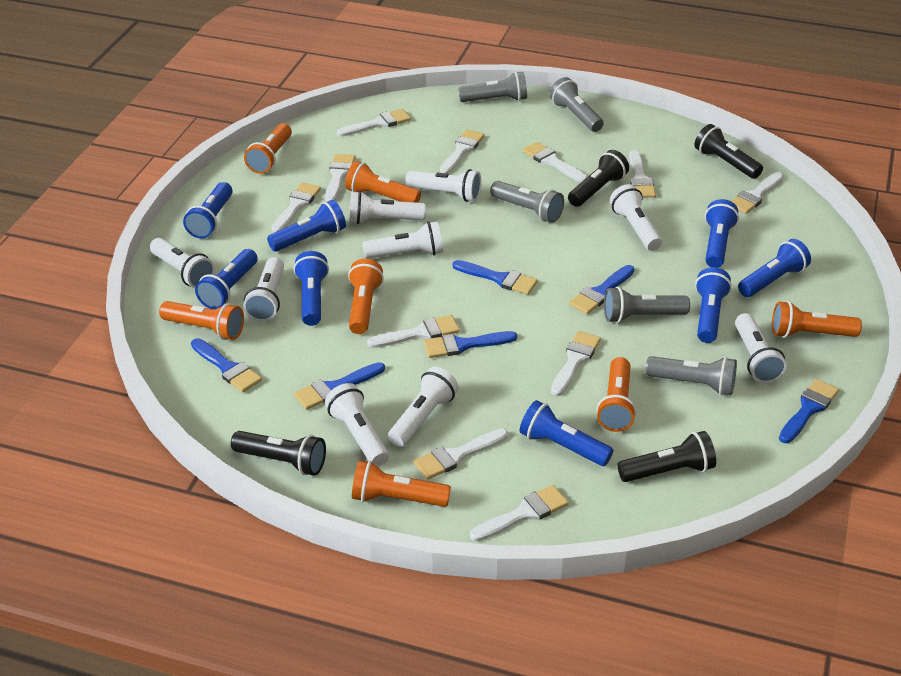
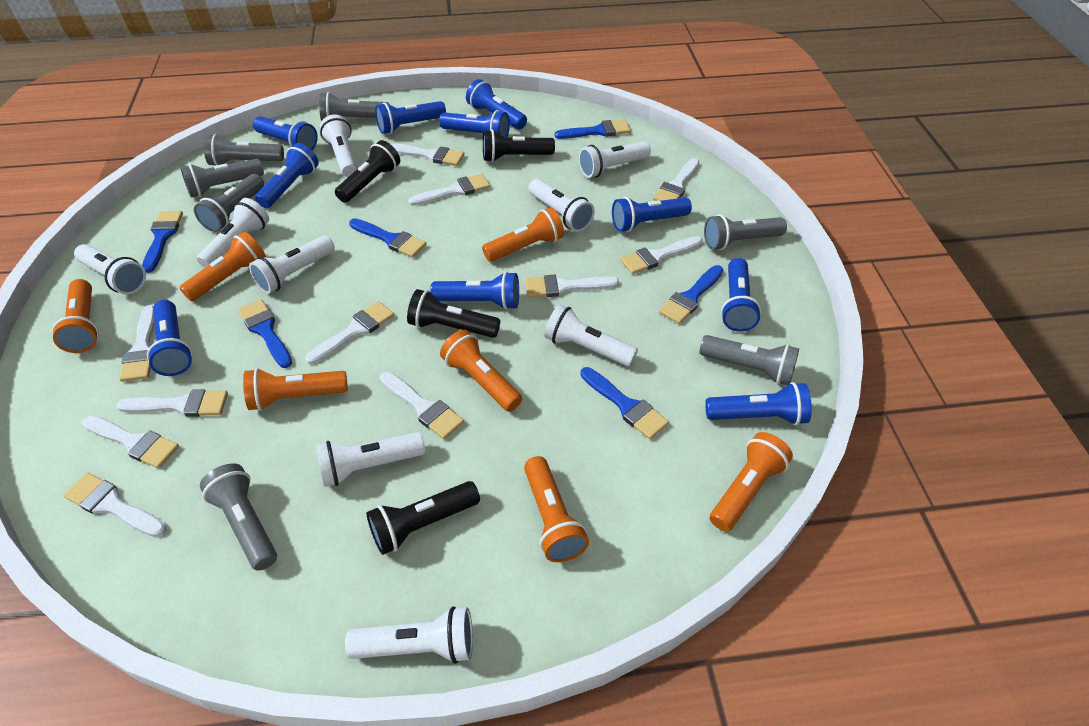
blue flashlight: 8 -> 10
grey flashlight: 5 -> 7

